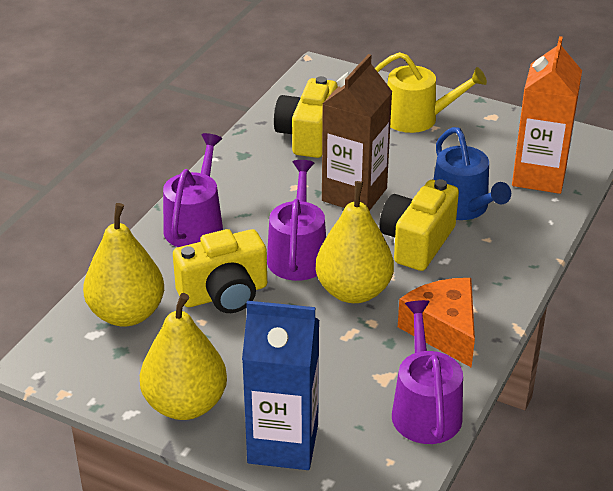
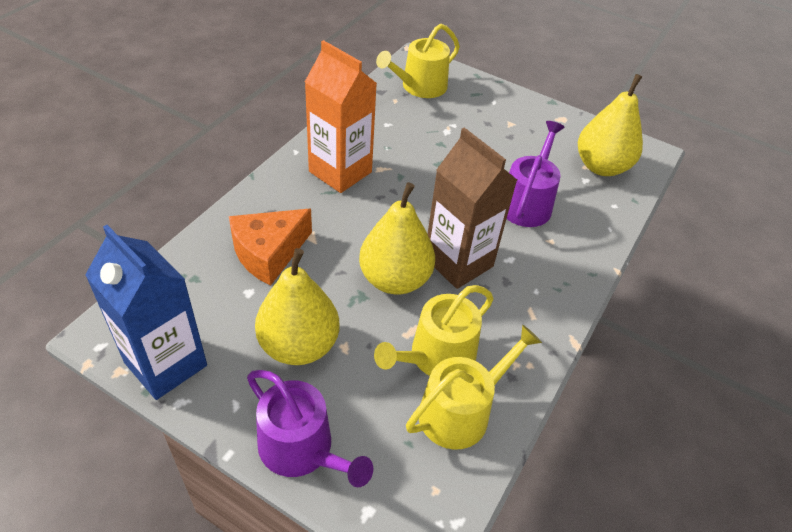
blue watering can: 1 -> 0
purple watering can: 3 -> 2
yellow camera: 3 -> 0
yellow watering can: 1 -> 3

